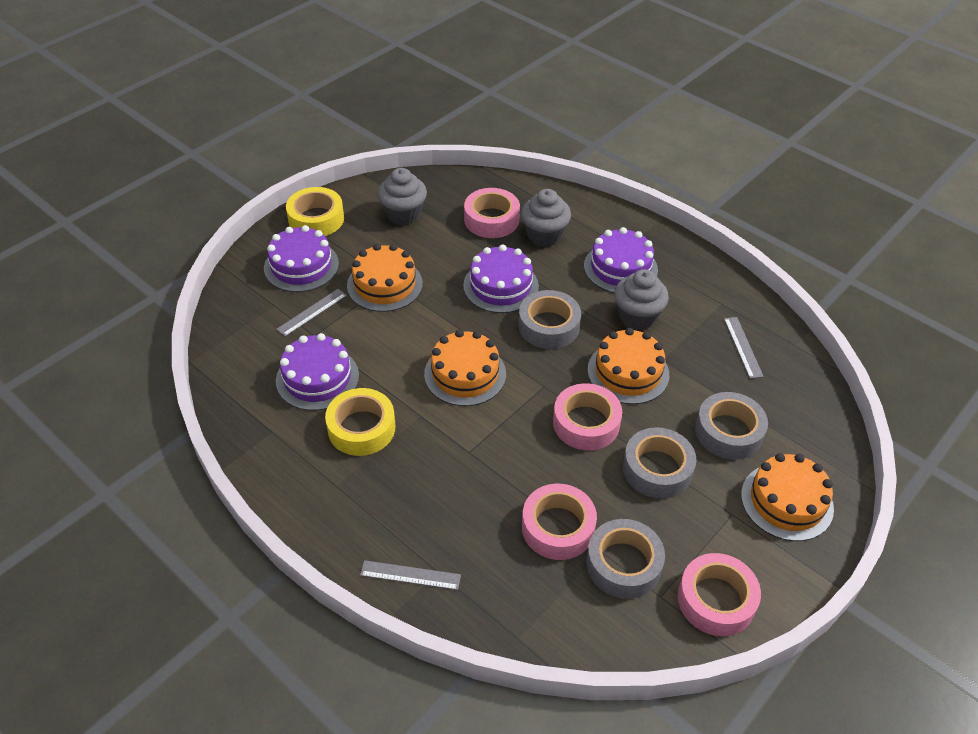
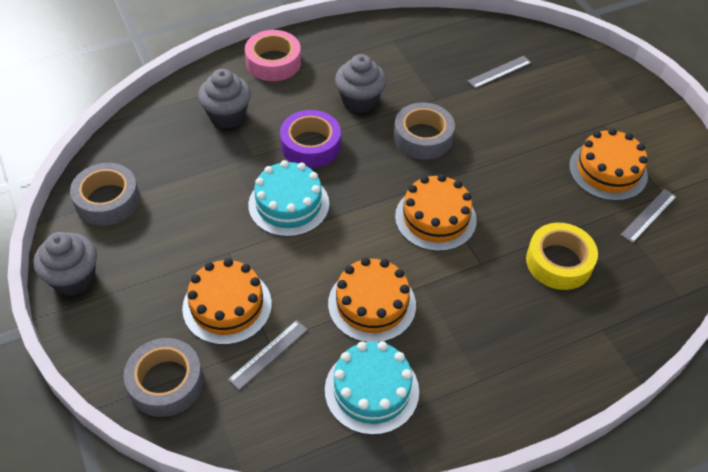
grey tape: 4 -> 3
pink tape: 4 -> 1
purple cake: 4 -> 0
purple tape: 0 -> 1
turquoise cake: 0 -> 2
yellow tape: 2 -> 1

